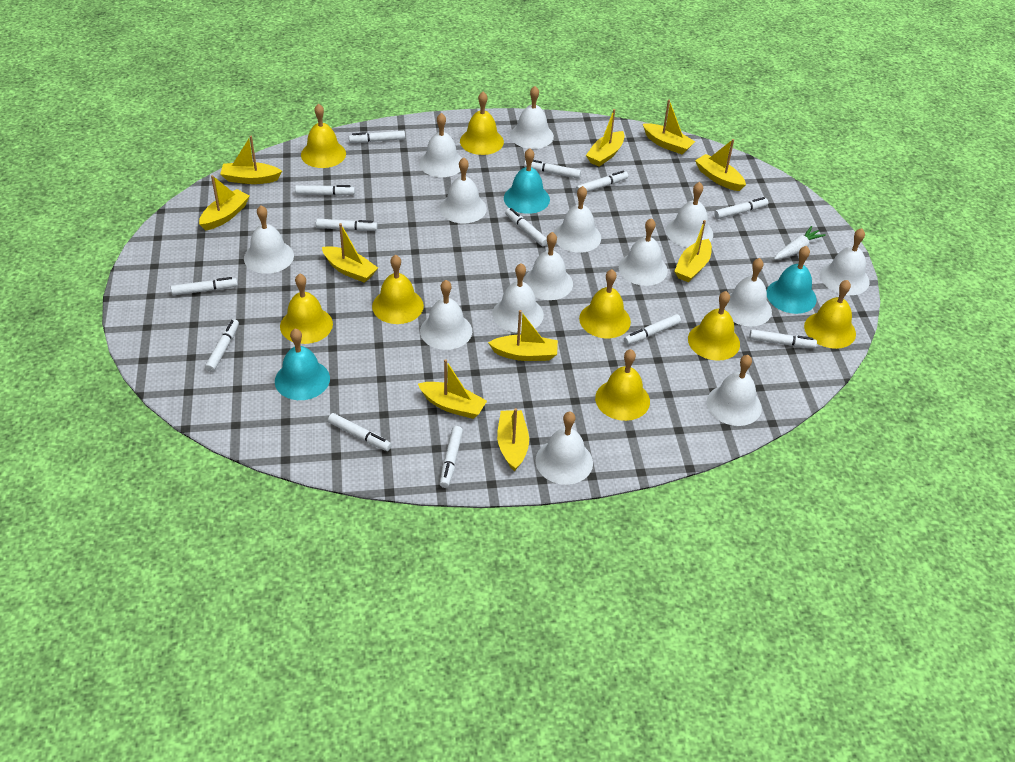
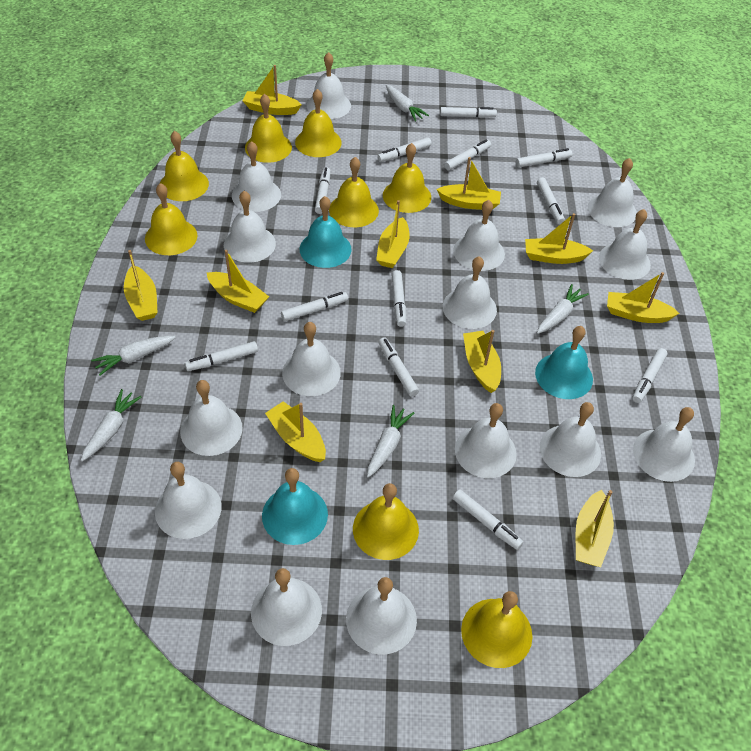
white bell: 14 -> 15
white carrot: 1 -> 5
white marker: 13 -> 12

